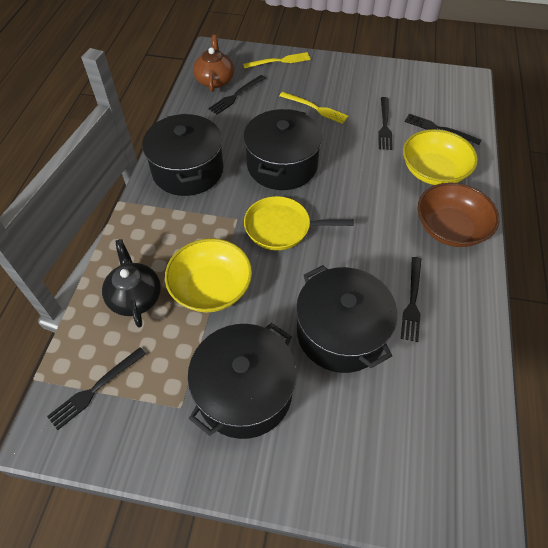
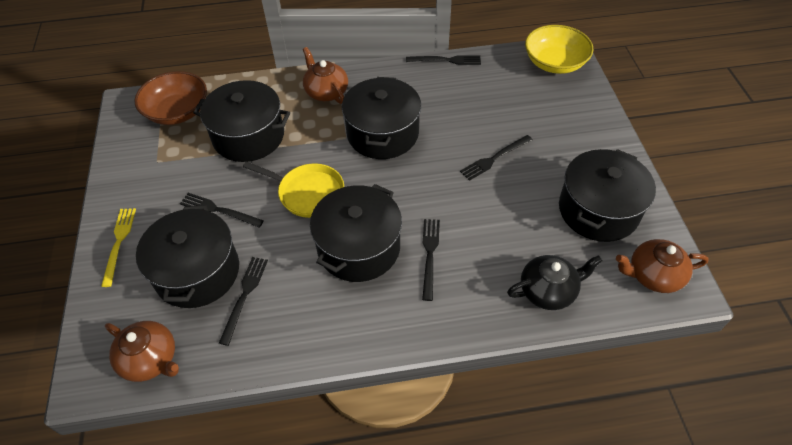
black pot: 4 -> 5
brown teapot: 1 -> 3
yellow bowl: 2 -> 1
yellow fork: 2 -> 1

